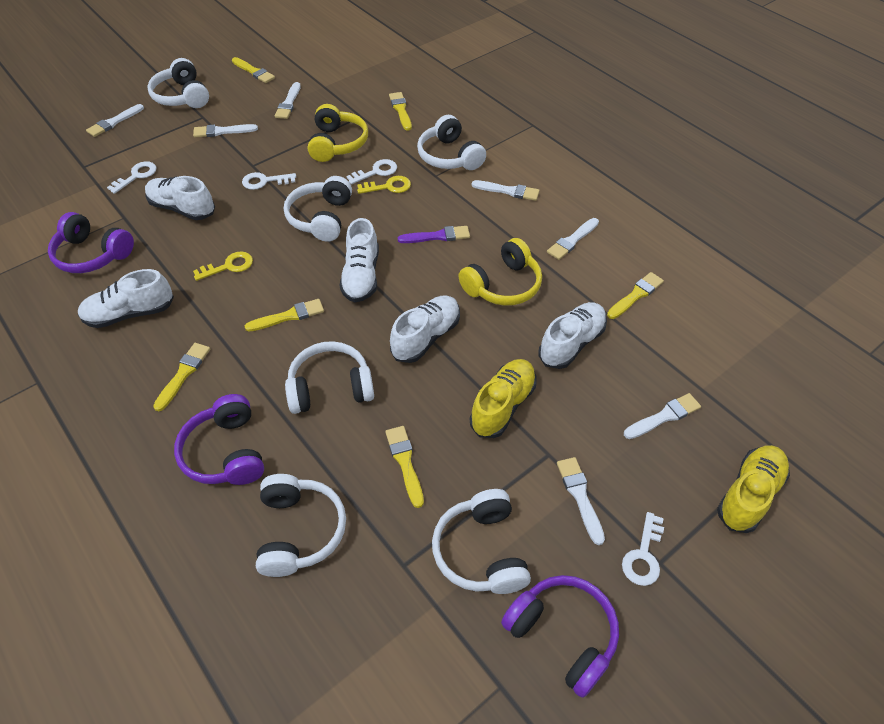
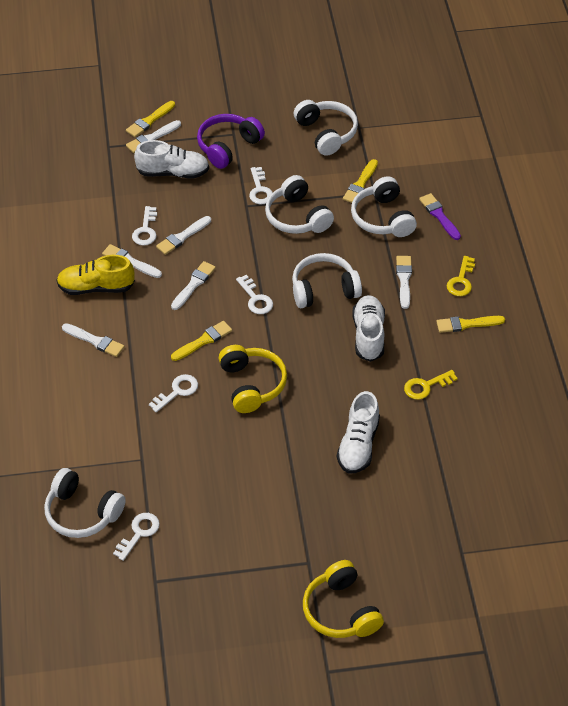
purple headphones: 3 -> 1
white brush: 7 -> 6
white headphones: 6 -> 5
white key: 4 -> 5
white shoe: 5 -> 3
yellow brush: 6 -> 4
yellow shoe: 2 -> 1

